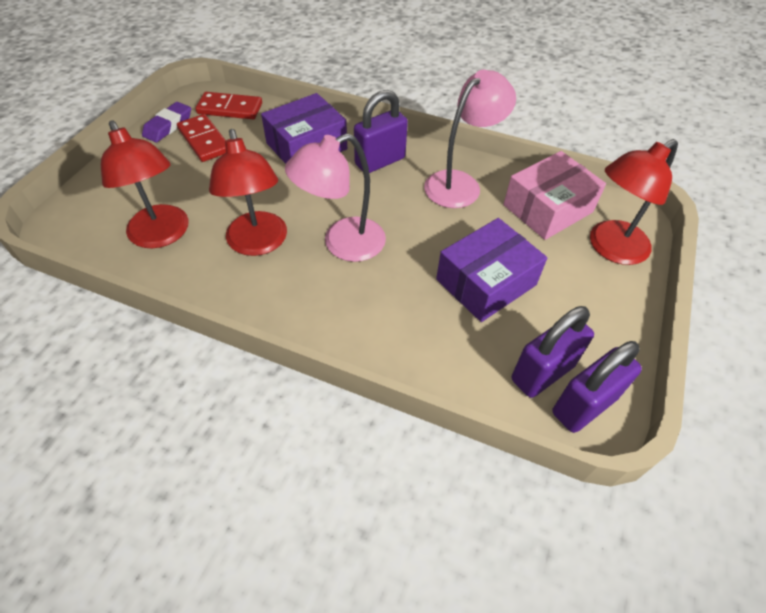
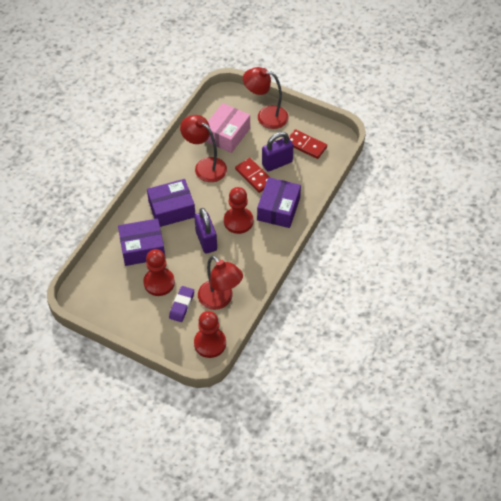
pink lamp: 2 -> 0
purple box: 2 -> 3
purple padlock: 3 -> 2
red pawn: 0 -> 3

